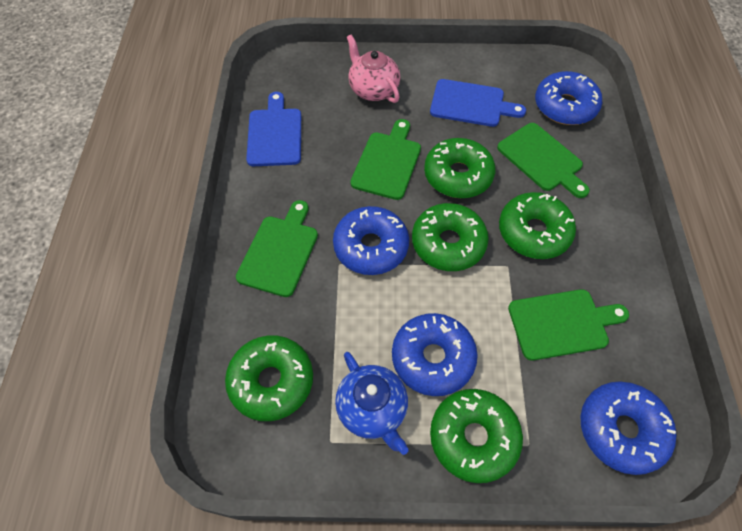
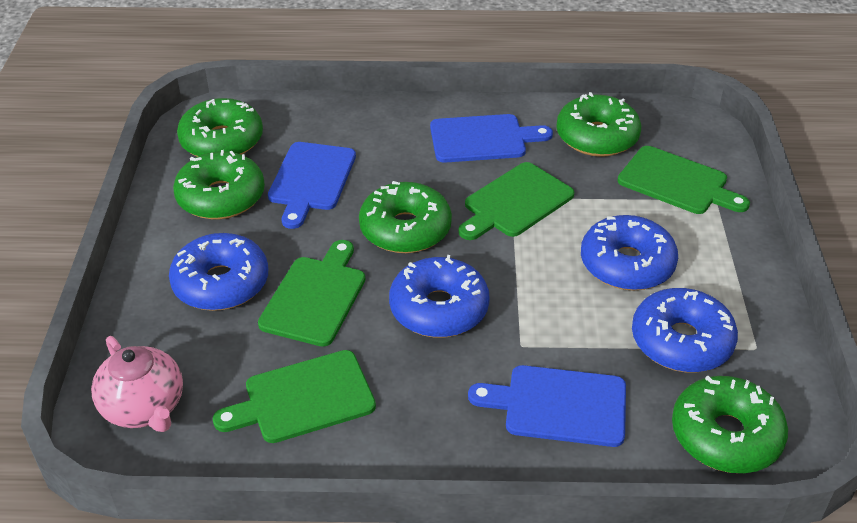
blue cutting board: 2 -> 3
blue teapot: 1 -> 0

